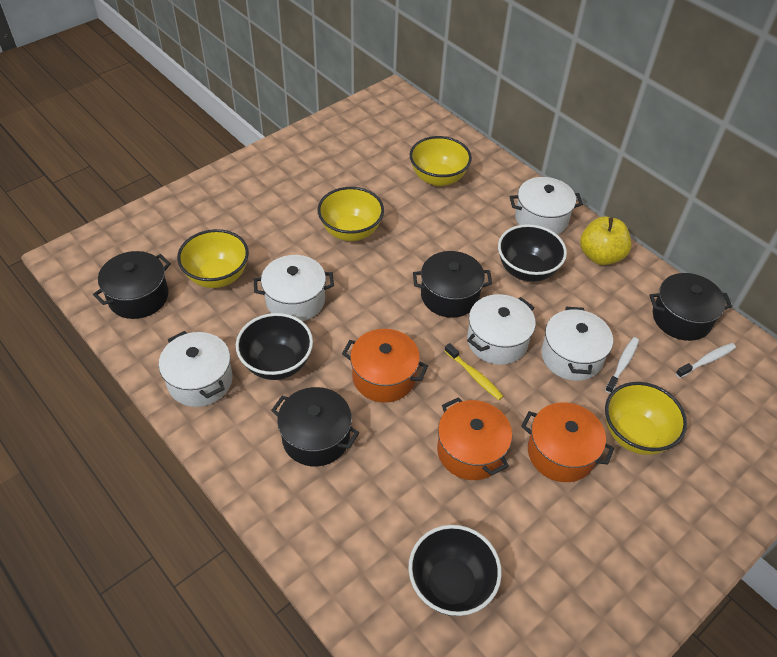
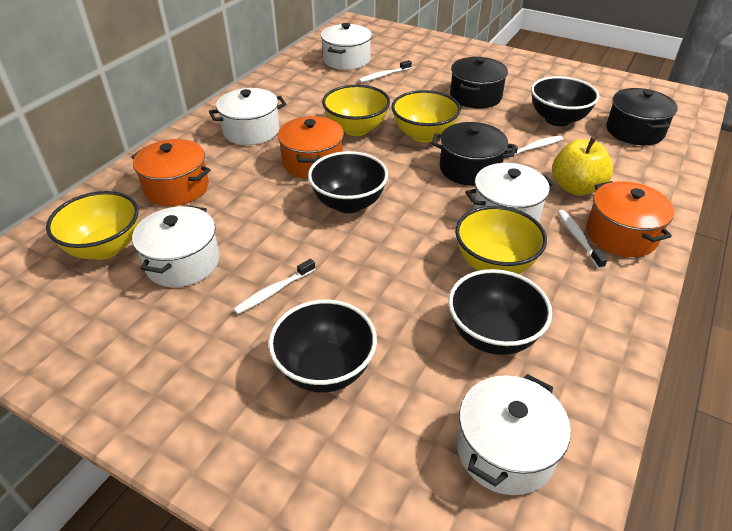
black bowl: 3 -> 4
black pot: 4 -> 3
white toothbrush: 2 -> 4
yellow toothbrush: 1 -> 0

